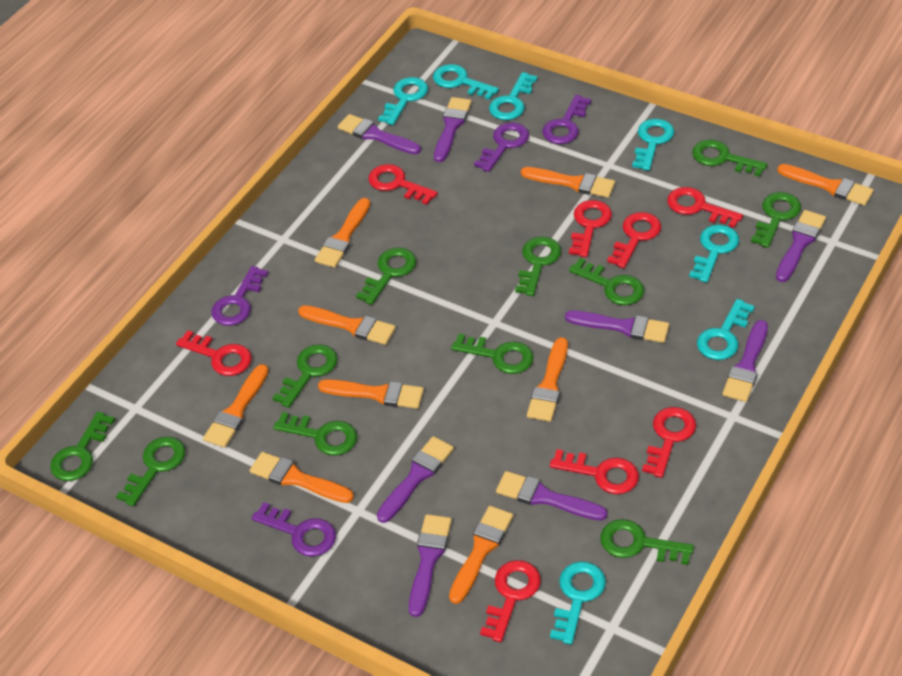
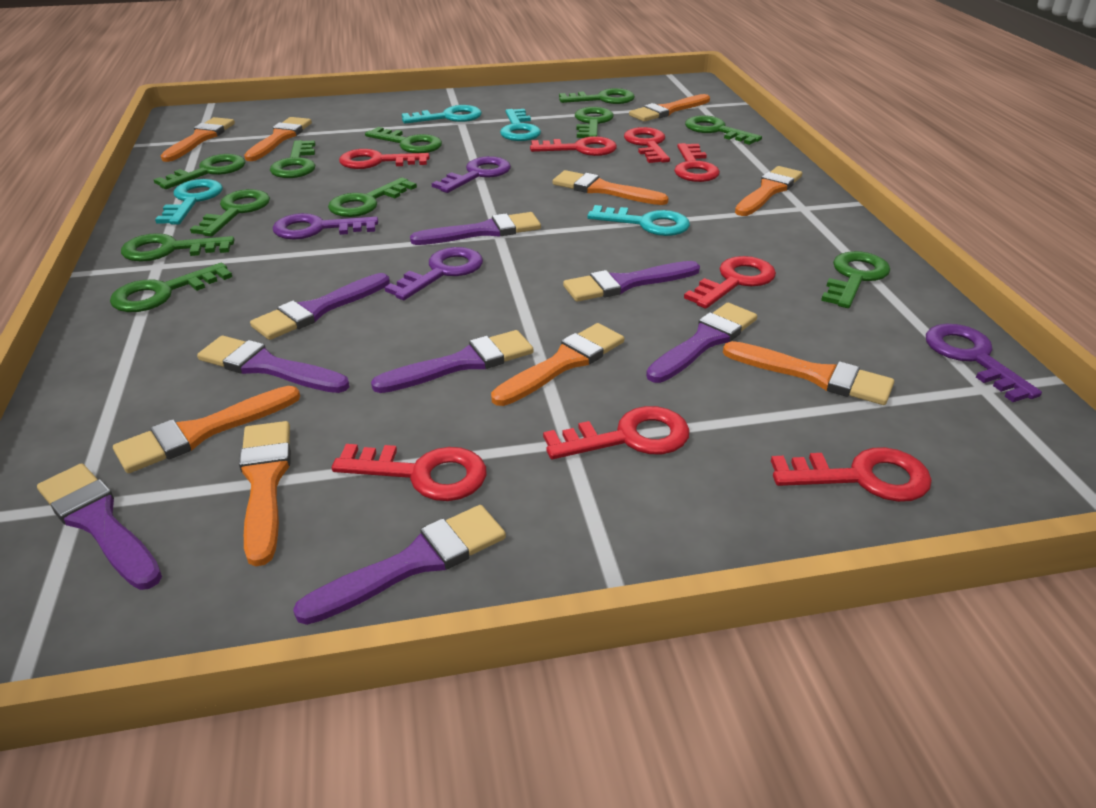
turquoise key: 7 -> 4

